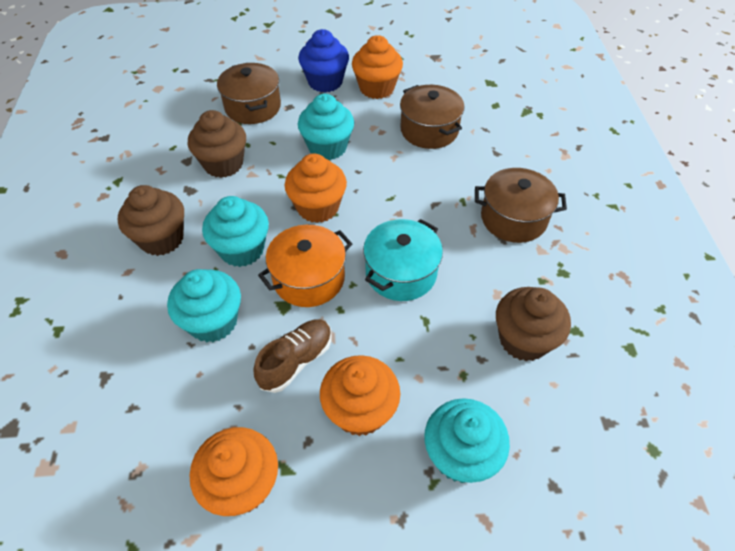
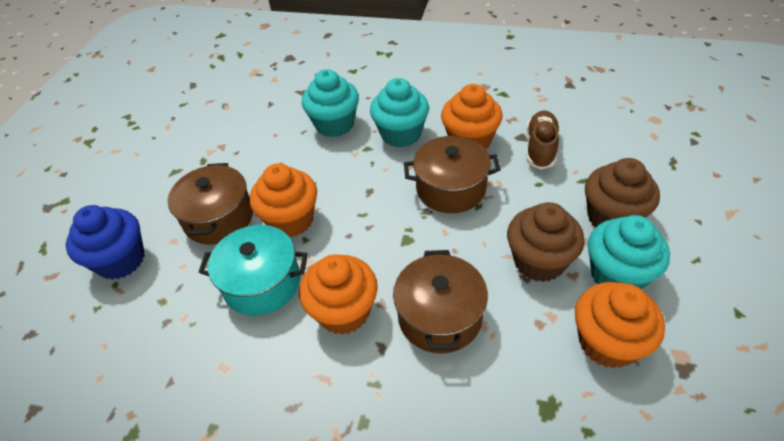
brown cupcake: 3 -> 2
orange pot: 1 -> 0
turquoise cupcake: 4 -> 3

